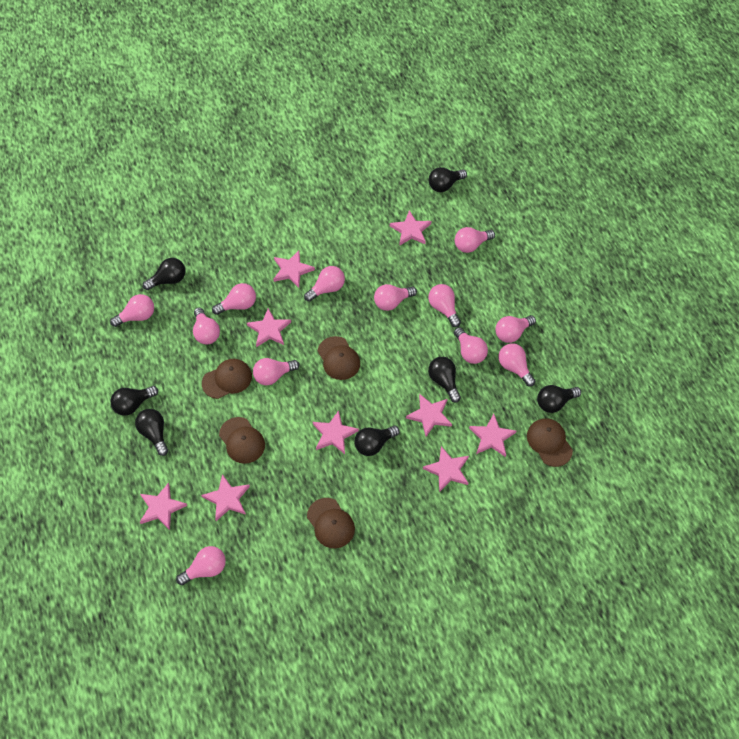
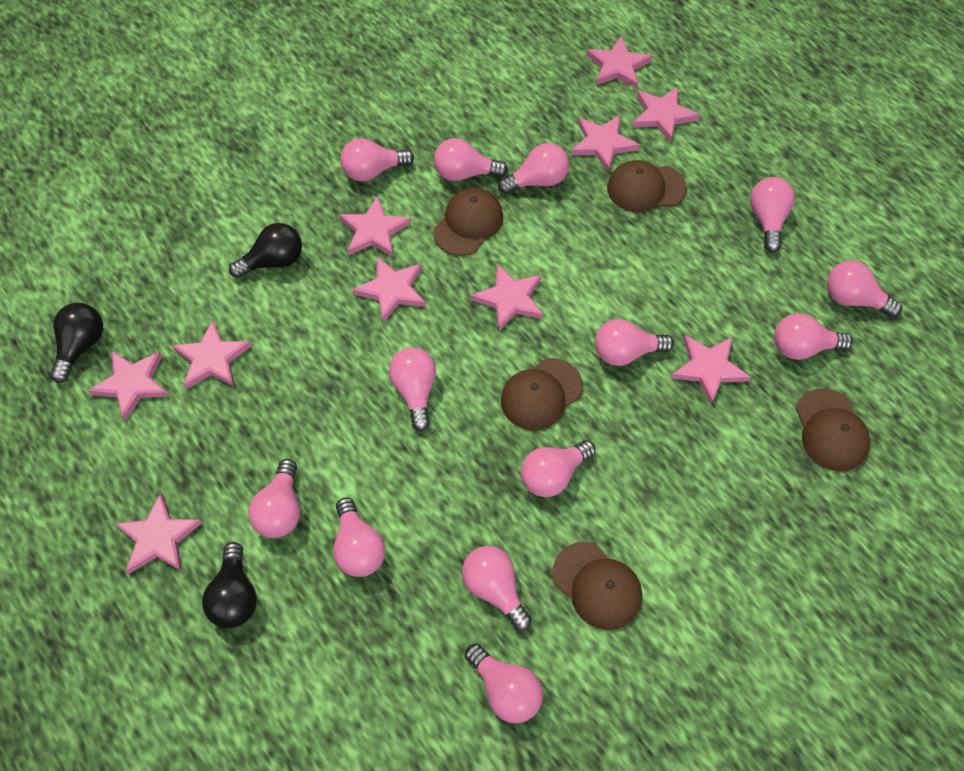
black light bulb: 7 -> 3
pink light bulb: 12 -> 13
pink star: 9 -> 10

